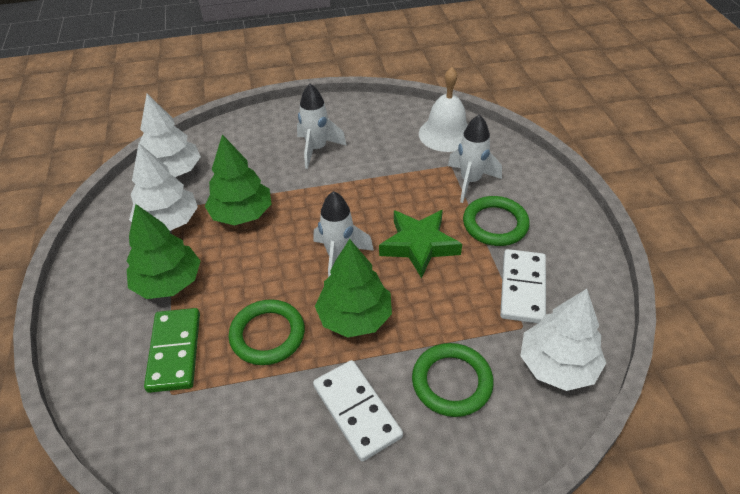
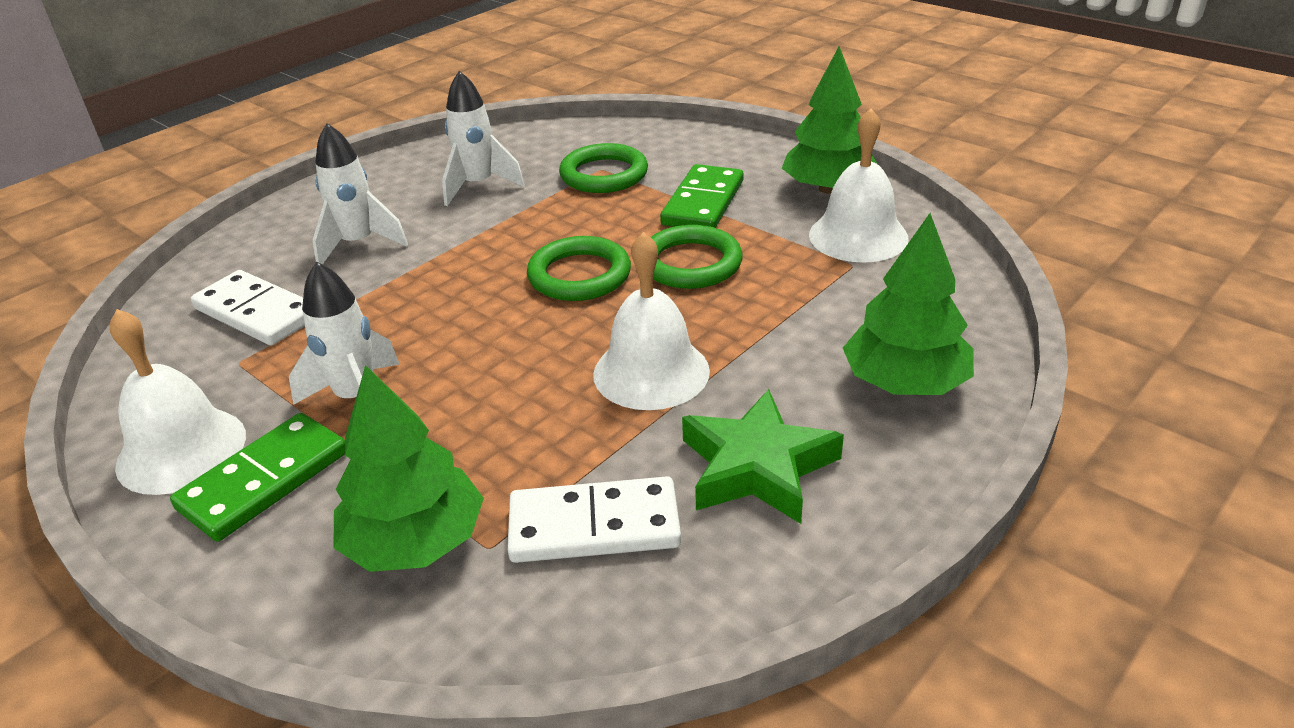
green domino: 1 -> 2
white bell: 1 -> 3
white tree: 3 -> 0

